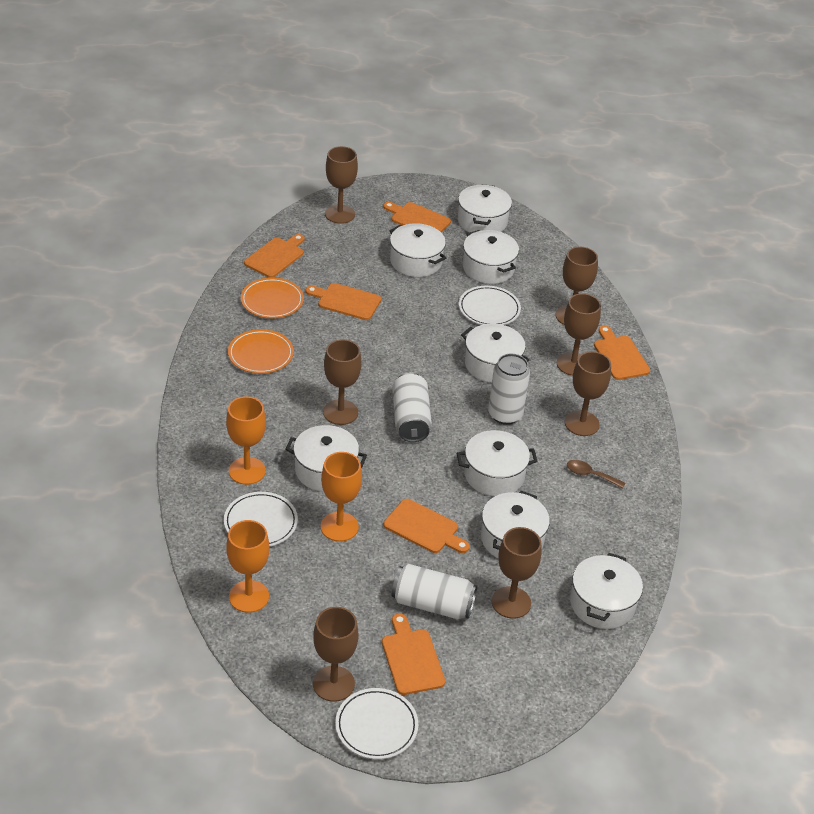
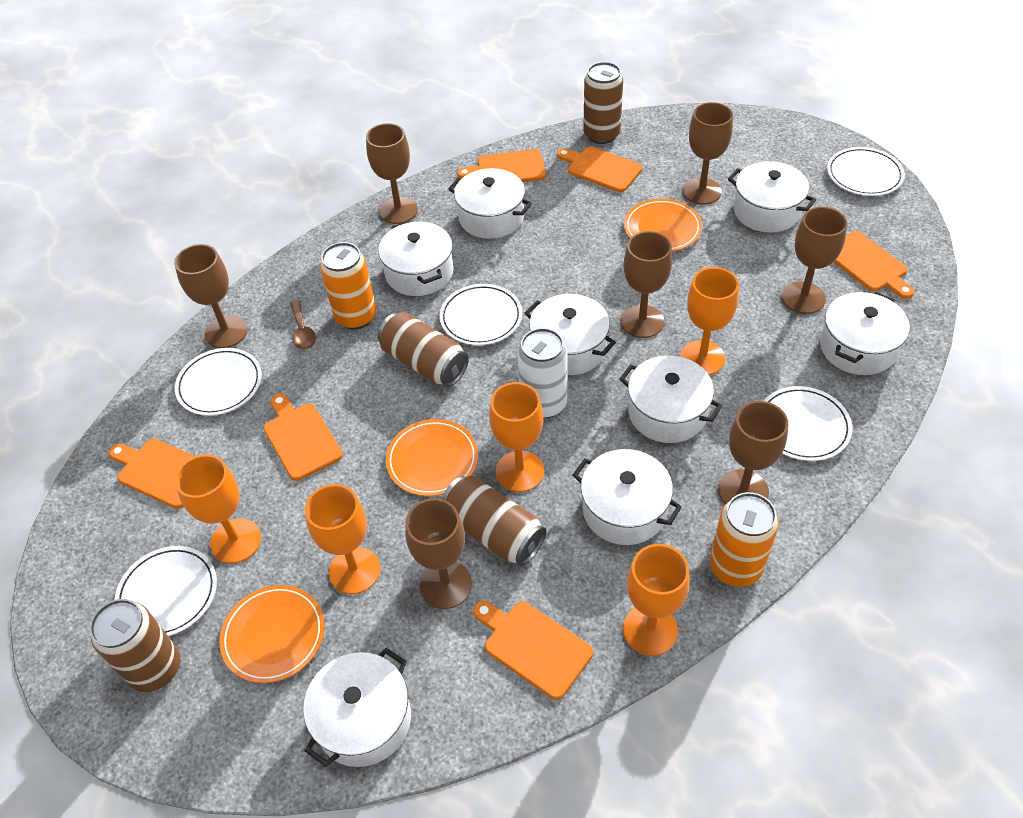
brown can: 0 -> 4
orange can: 0 -> 2
orange goblet: 3 -> 5
orange plate: 2 -> 3
white can: 3 -> 1
white plate: 3 -> 5

